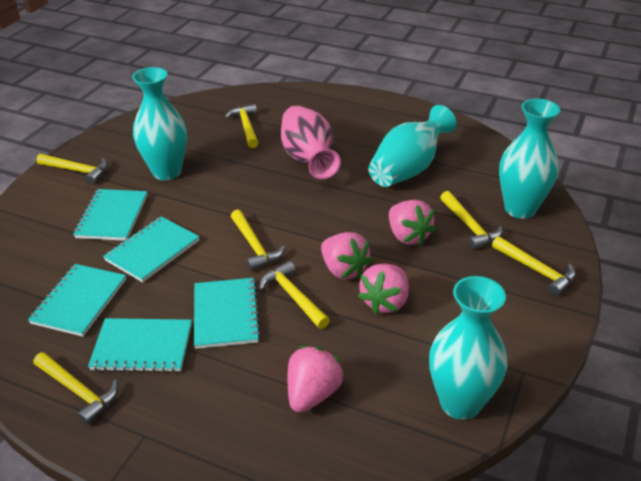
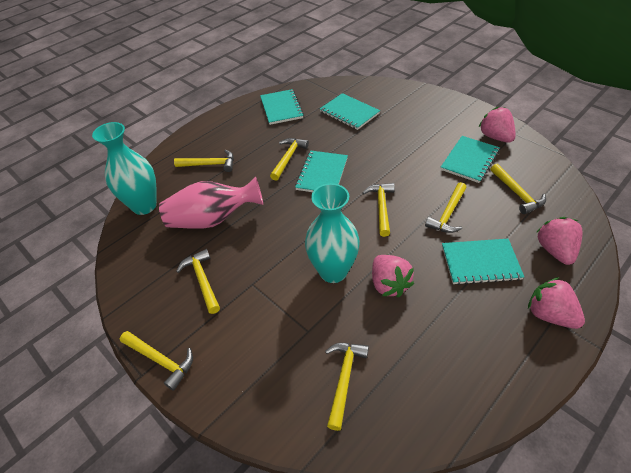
turquoise vase: 4 -> 2
yellow hammer: 7 -> 8

